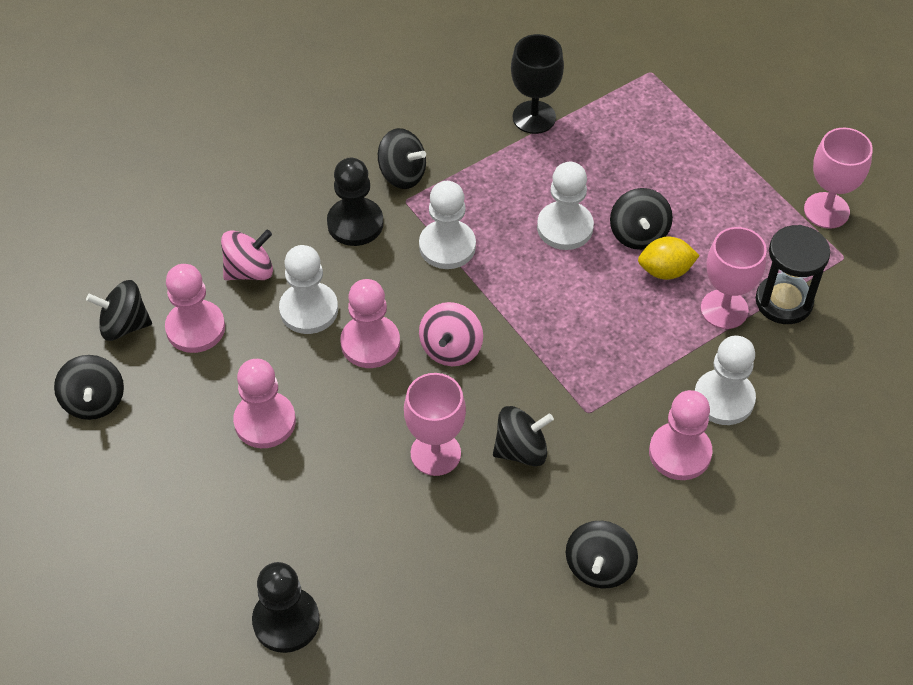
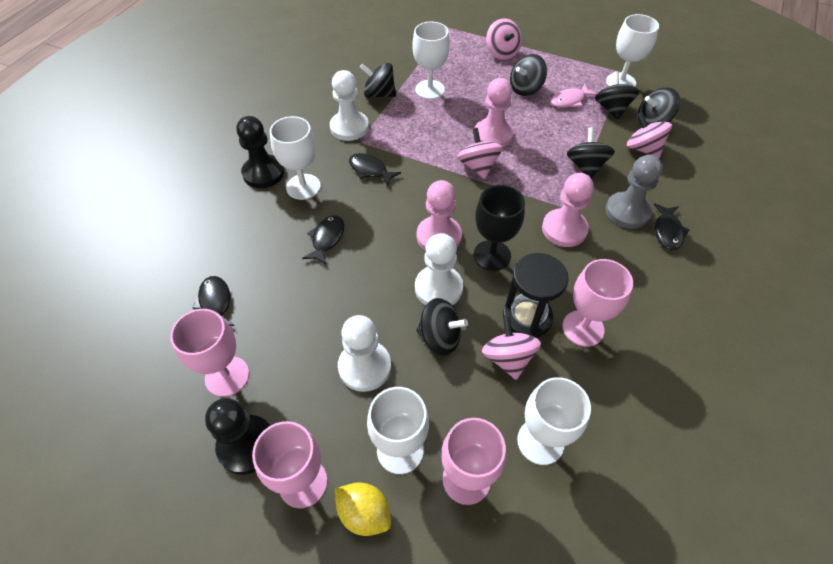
black fish: 0 -> 4
grey pawn: 0 -> 1
pink fish: 0 -> 1
pink goblet: 3 -> 4
pink pawn: 4 -> 3
pink spinning top: 2 -> 4
white goblet: 0 -> 5
white pawn: 4 -> 3

